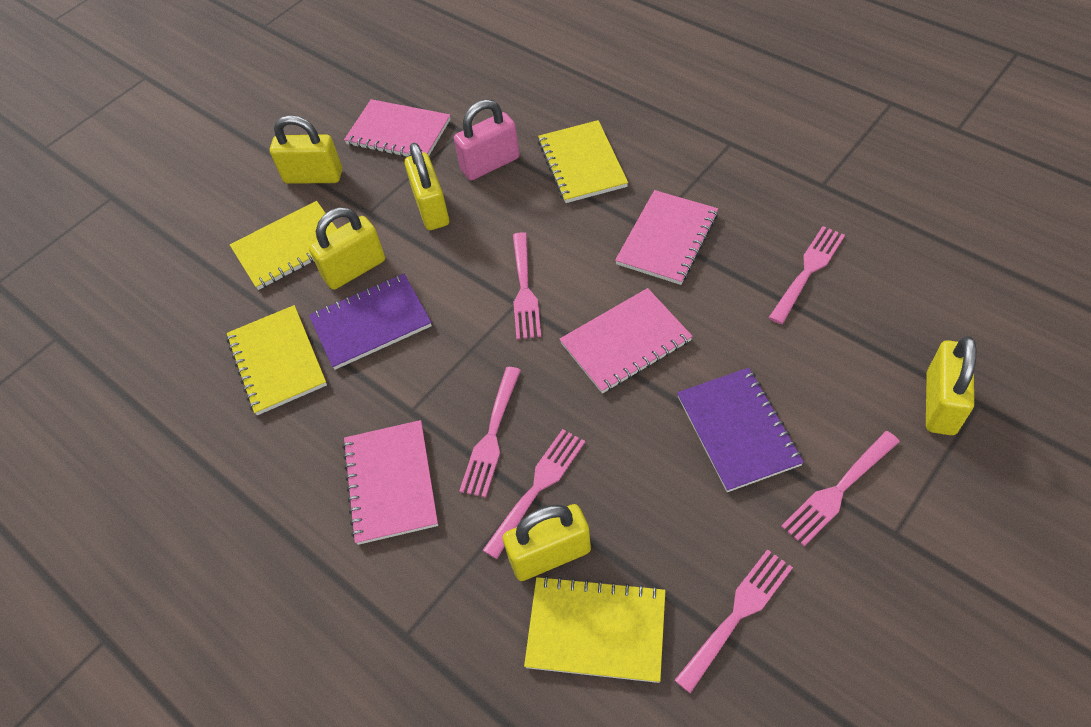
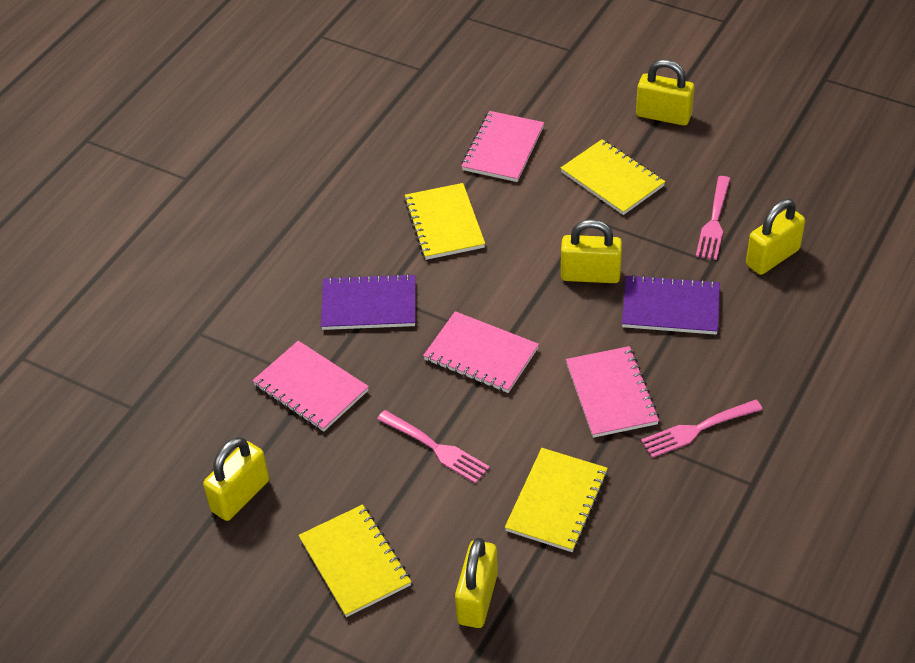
pink fork: 6 -> 3
pink padlock: 1 -> 0

